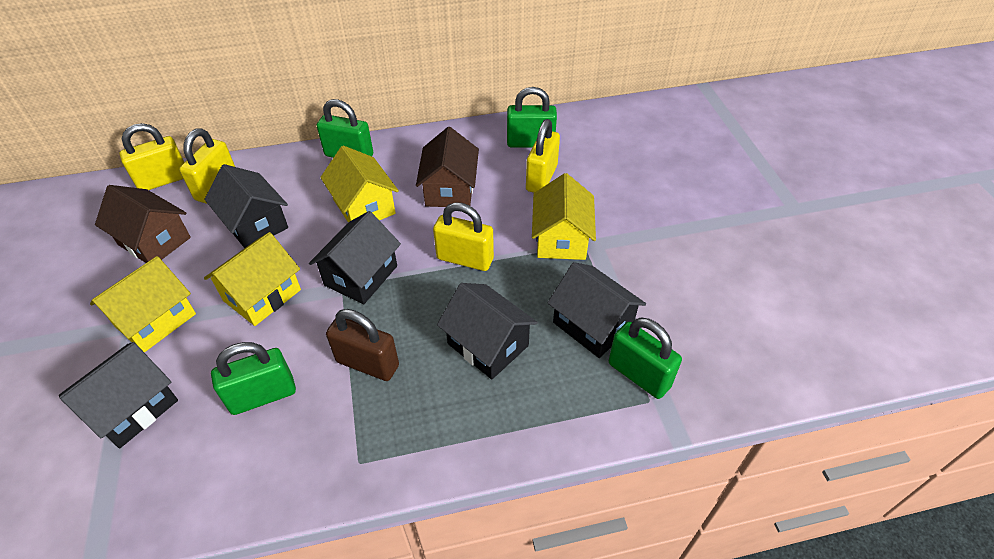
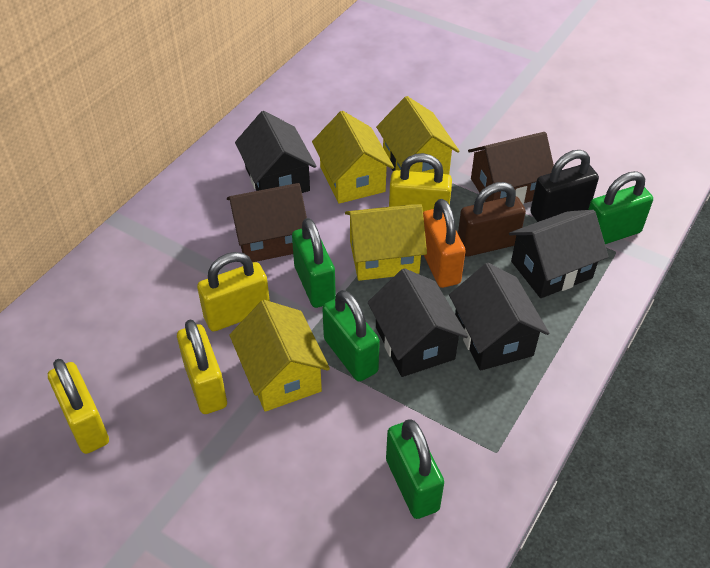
black house: 5 -> 4
black padlock: 0 -> 1
orange padlock: 0 -> 1

